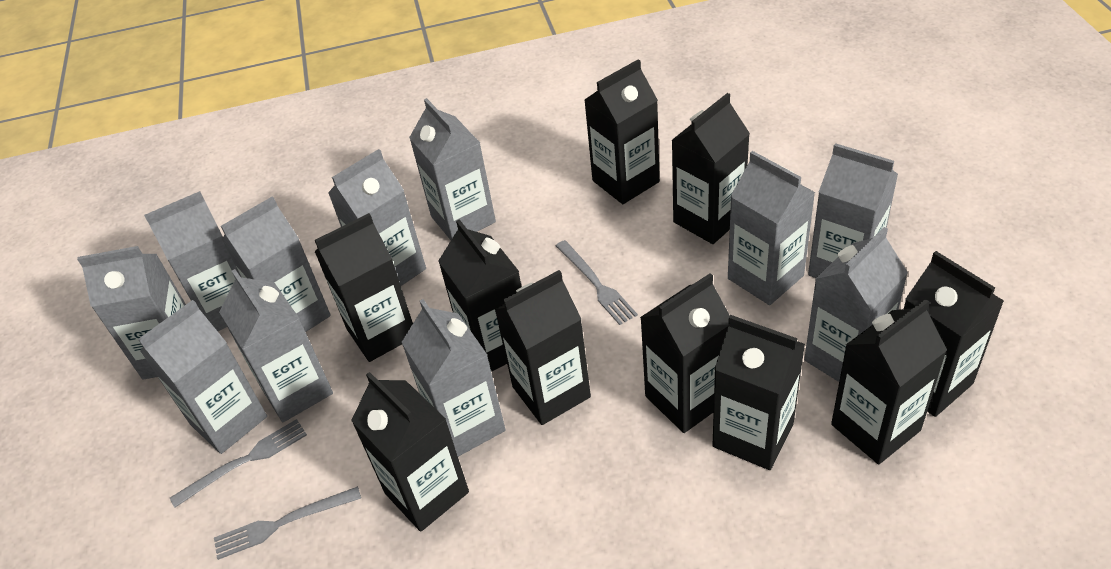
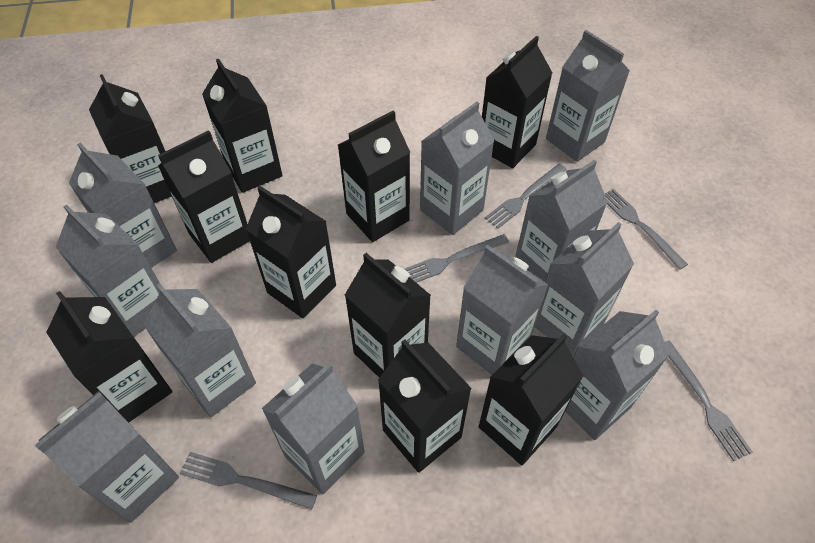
grey fork: 3 -> 5

